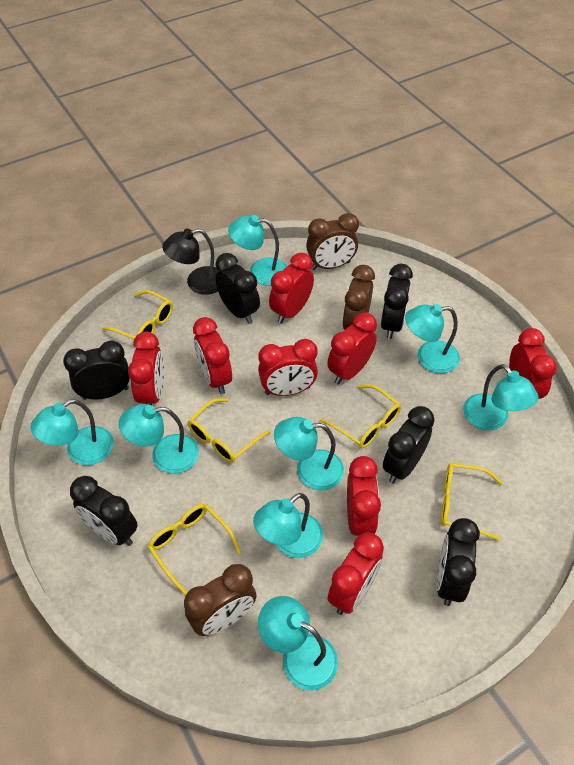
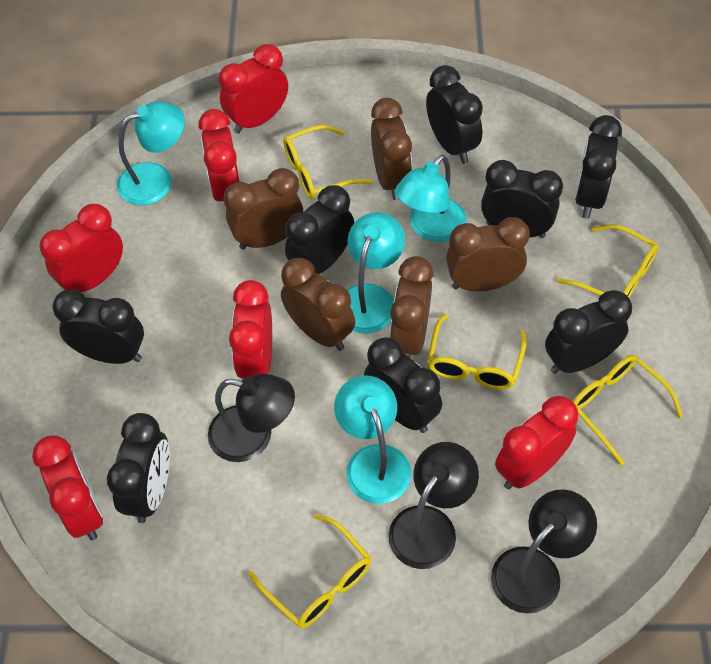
black clock: 6 -> 8
black lamp: 1 -> 3
brown clock: 3 -> 5
red clock: 8 -> 6
turquoise lamp: 8 -> 4

